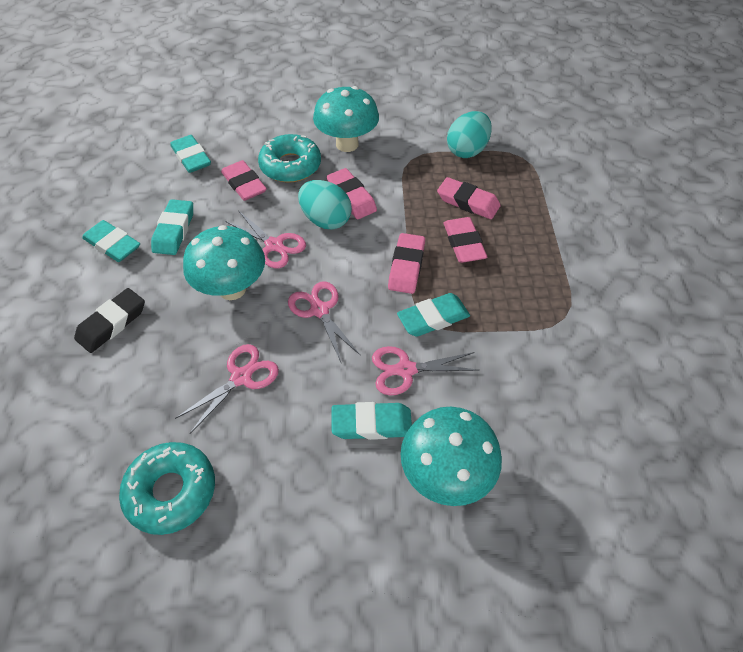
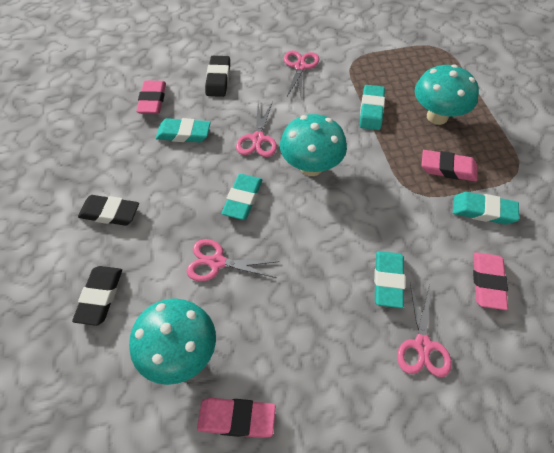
black eraser: 1 -> 3
pink eraser: 5 -> 4
turquoise donut: 2 -> 0
turquoise egg: 2 -> 0

